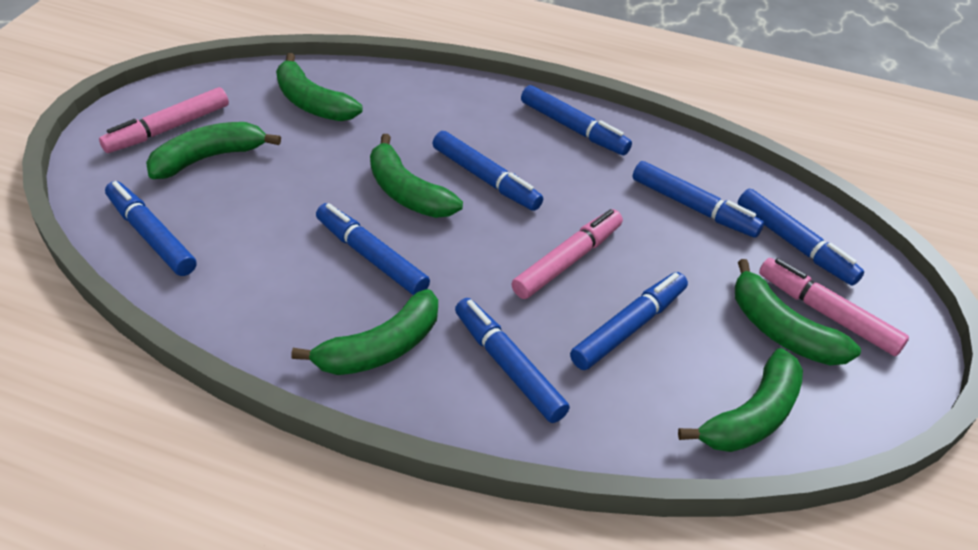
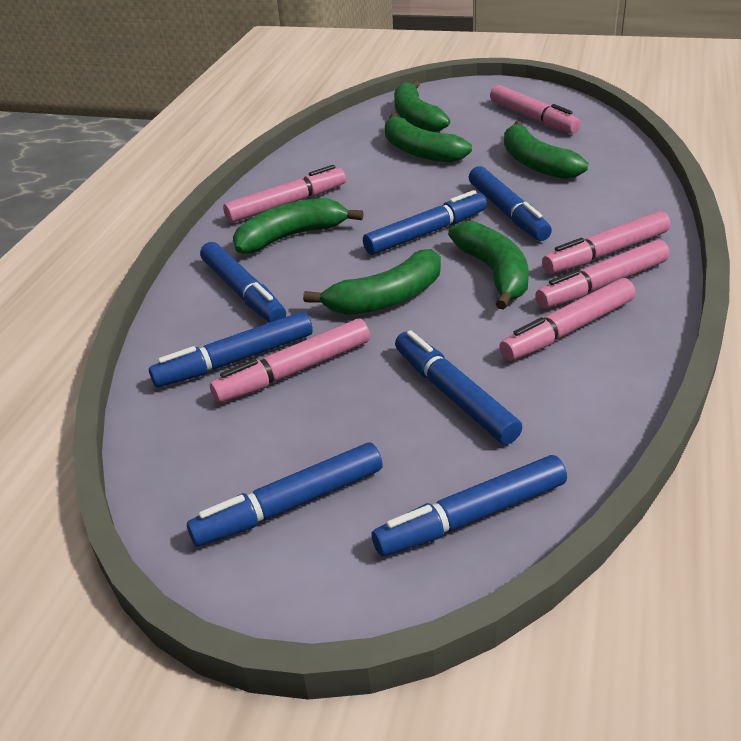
blue marker: 8 -> 7
pink marker: 3 -> 6

